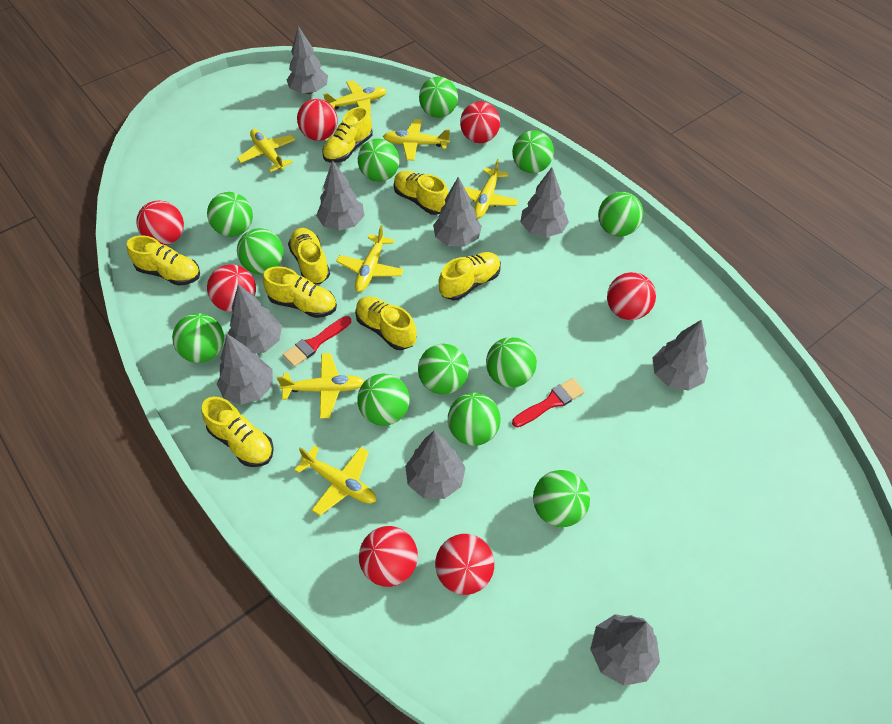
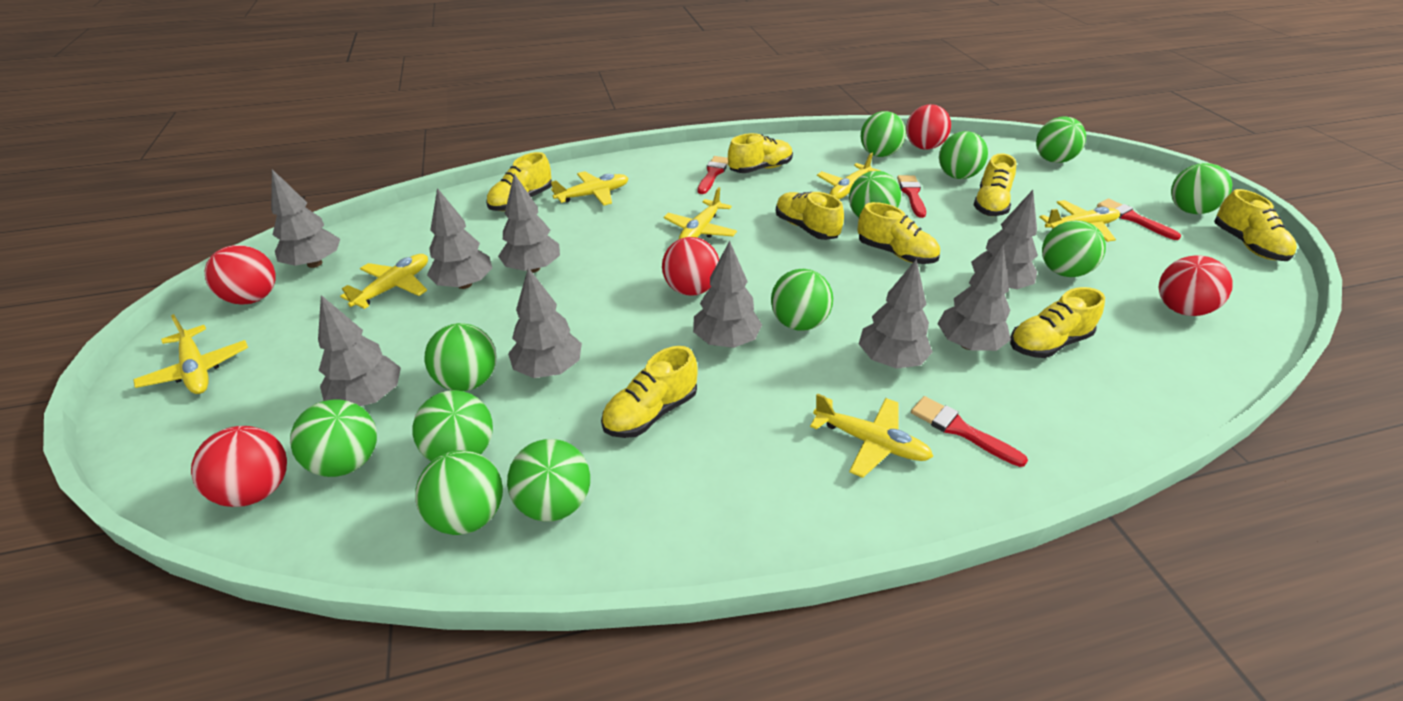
red ball: 7 -> 5
red brush: 2 -> 4

